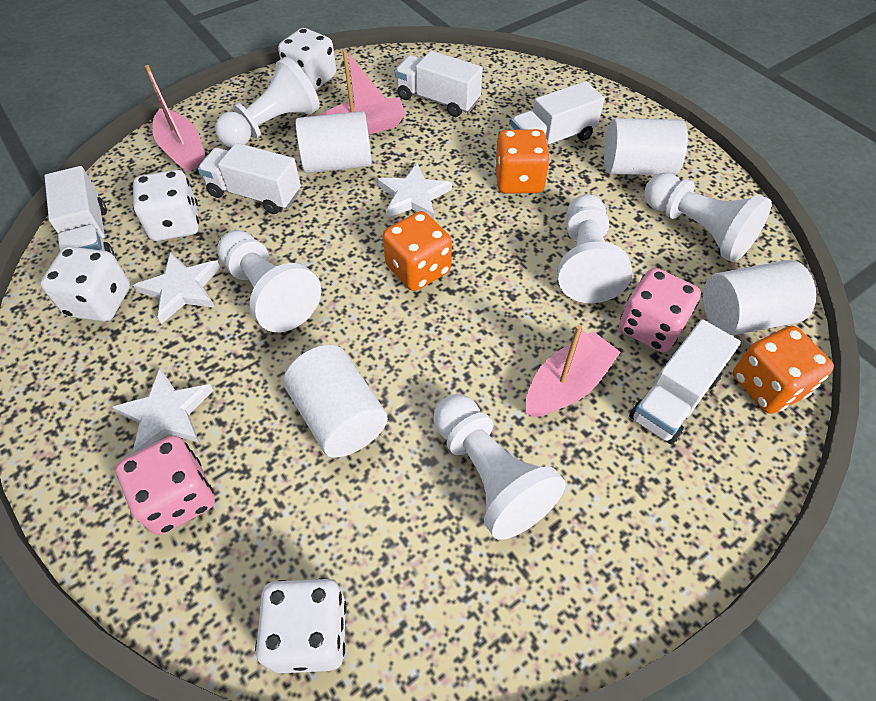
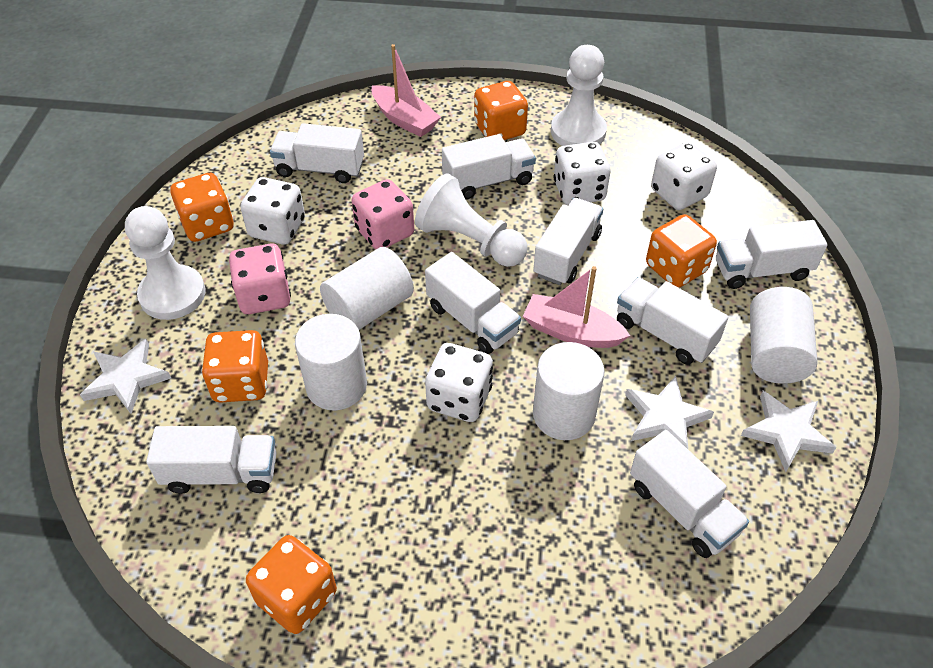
orange dice: 3 -> 5
pink boat: 3 -> 2
white pawn: 5 -> 3
white truck: 5 -> 8

